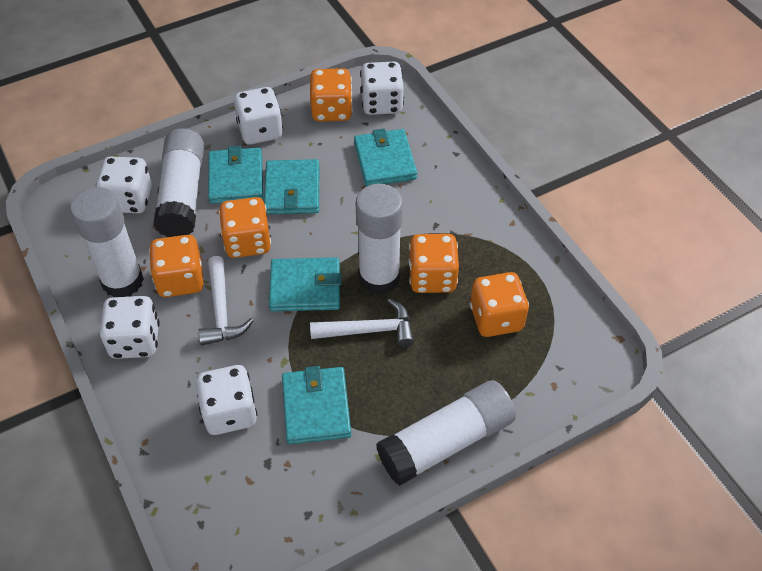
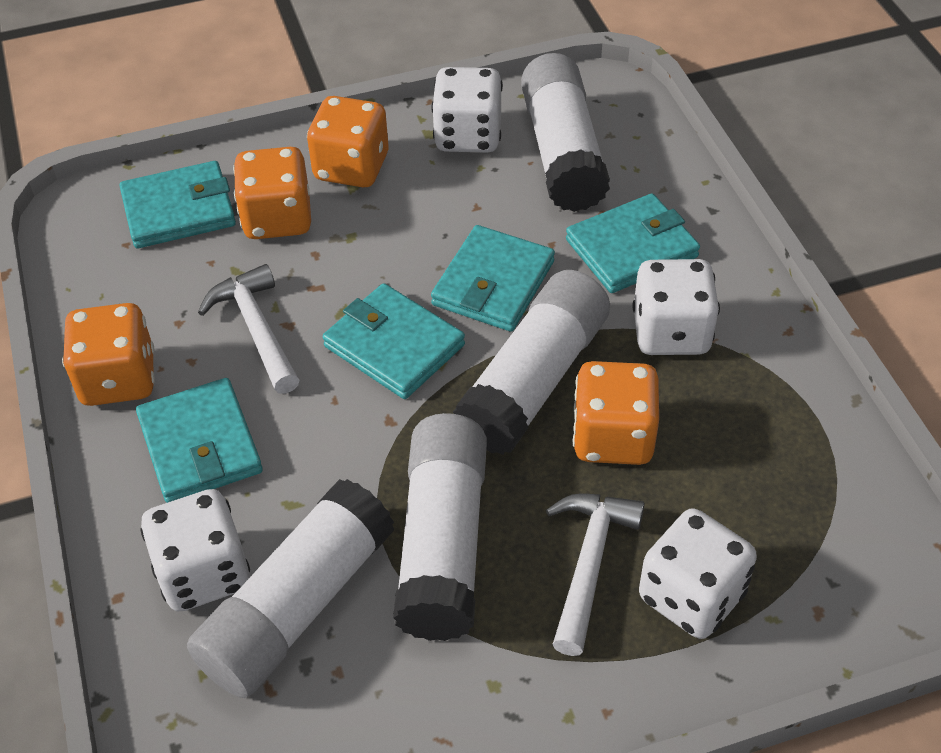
orange dice: 5 -> 4
white dice: 5 -> 4

